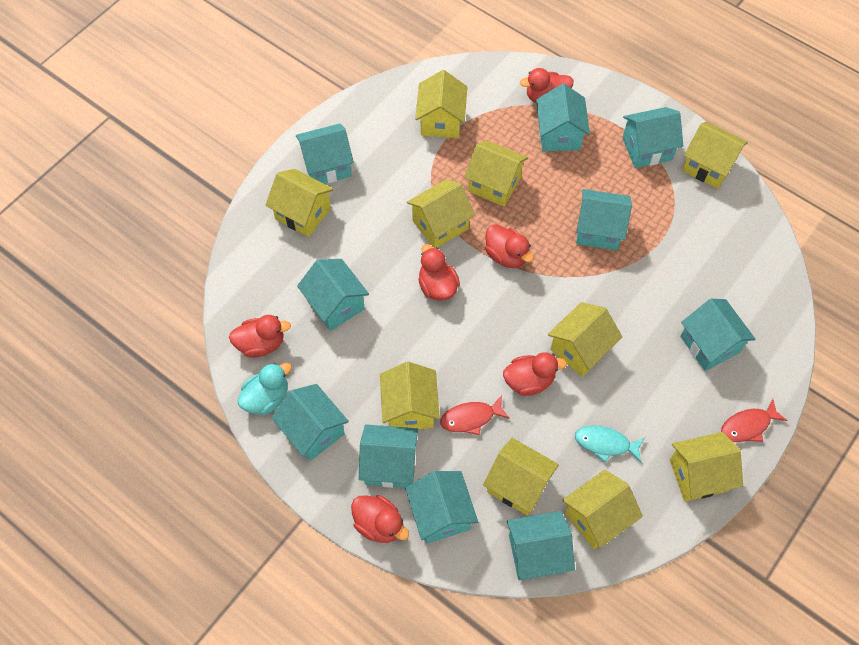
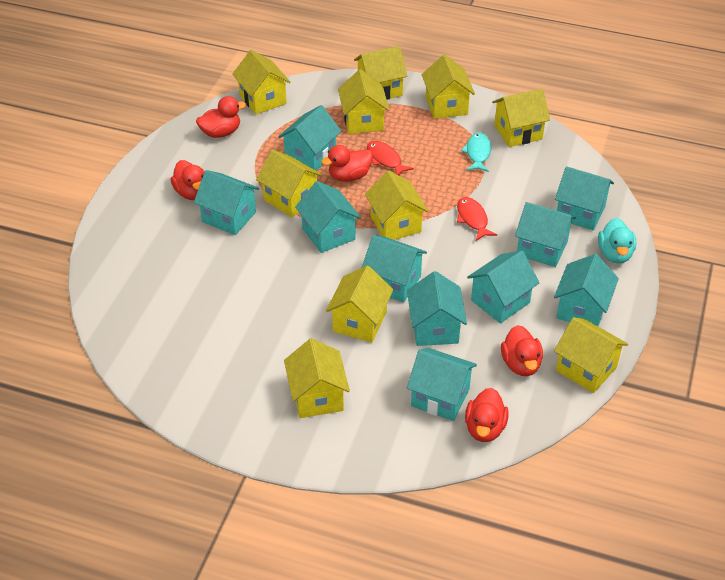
red duck: 6 -> 5

